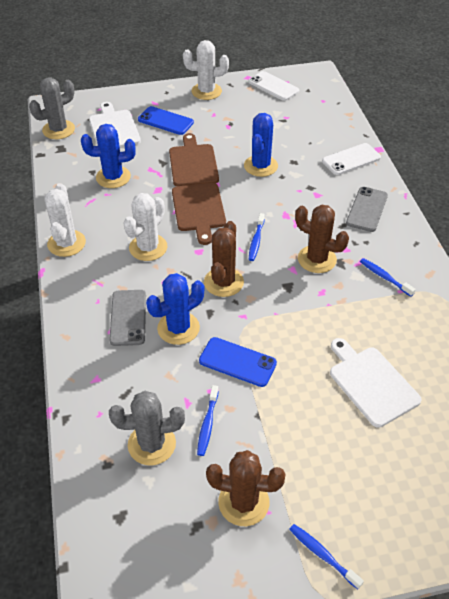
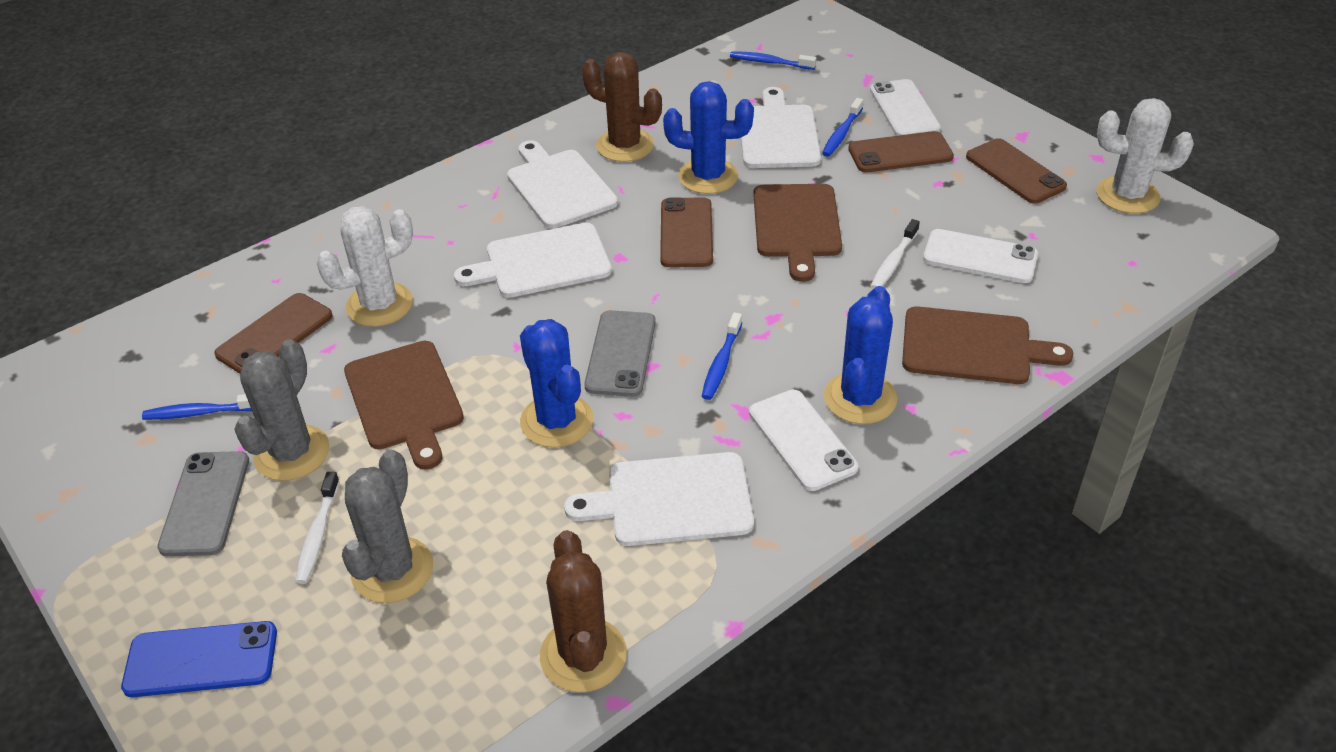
blue phone: 2 -> 1
brown cactus: 3 -> 2
brown cutting board: 2 -> 3
brown phone: 0 -> 4
white cactus: 3 -> 2
white cutting board: 2 -> 4
white phone: 2 -> 3
white toothbrush: 0 -> 2

